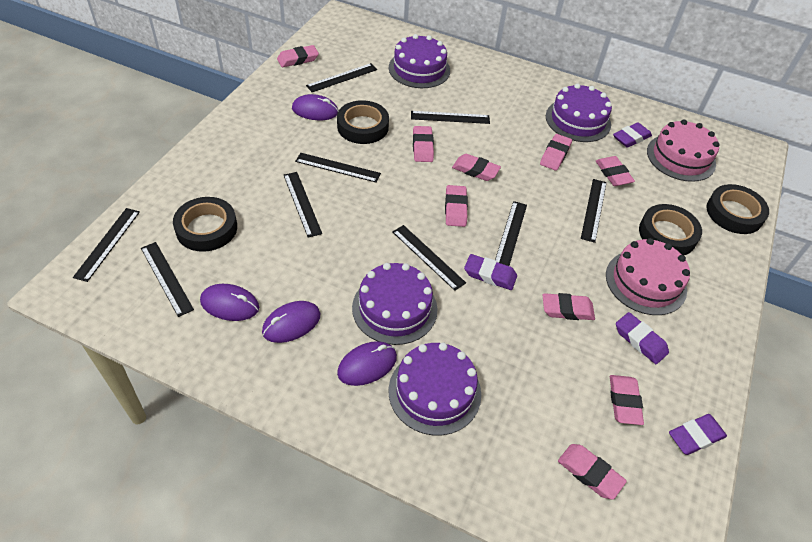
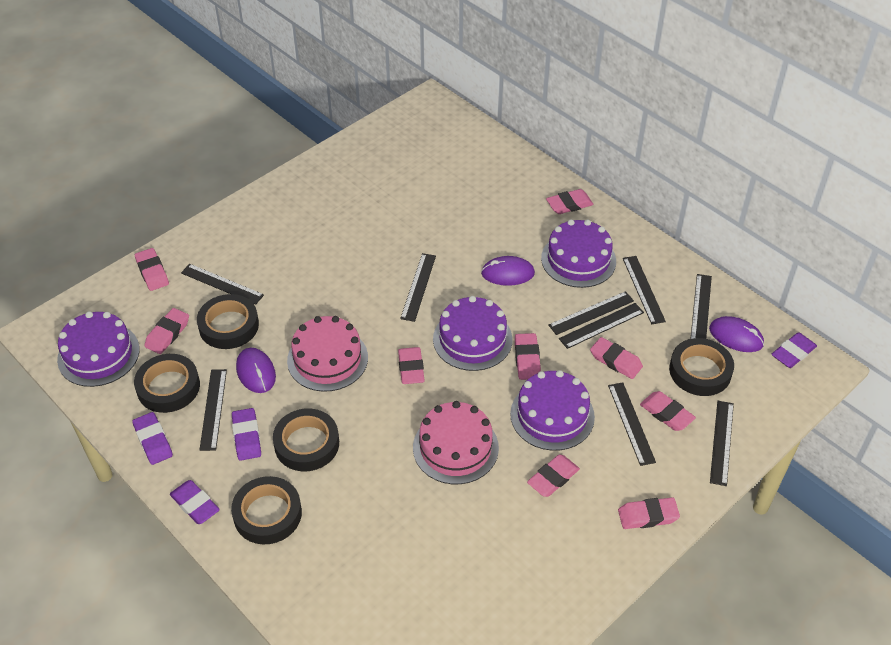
black tape: 4 -> 5
purple mouse: 4 -> 3

